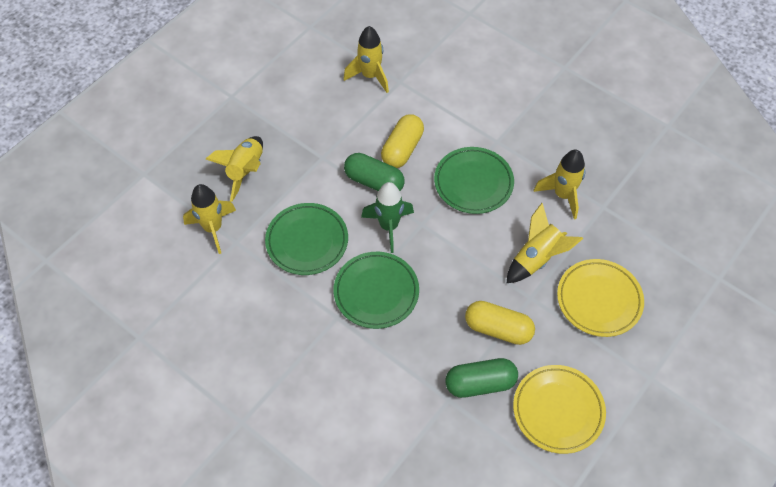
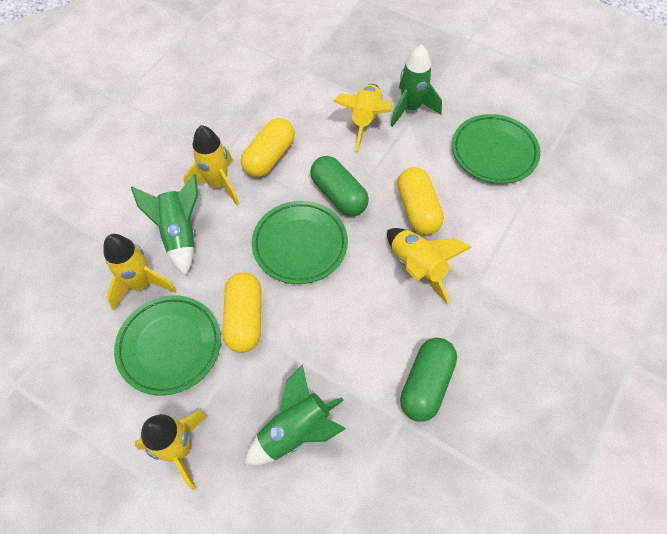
green rocket: 1 -> 3
yellow capsule: 2 -> 3
yellow plate: 2 -> 0

